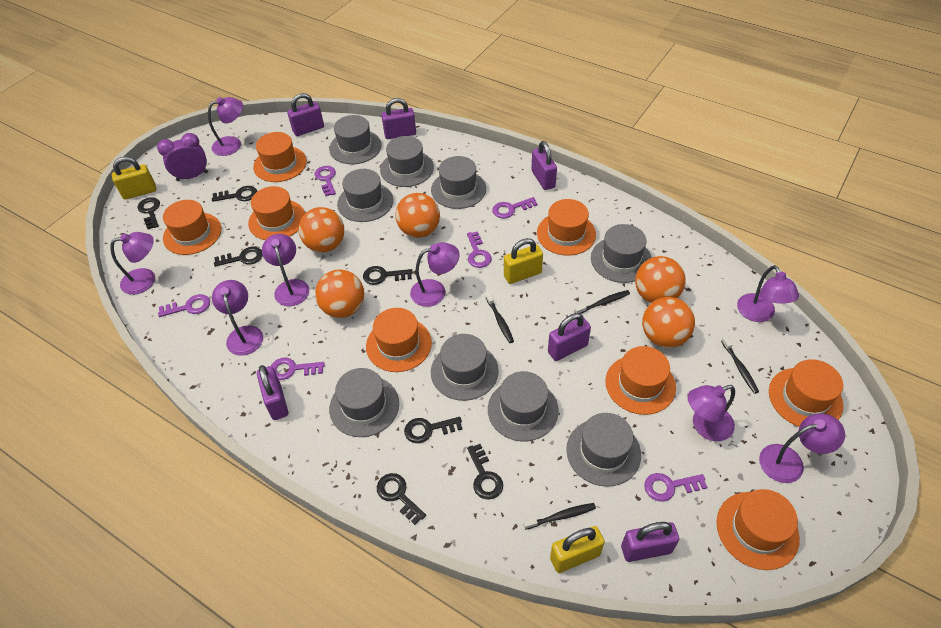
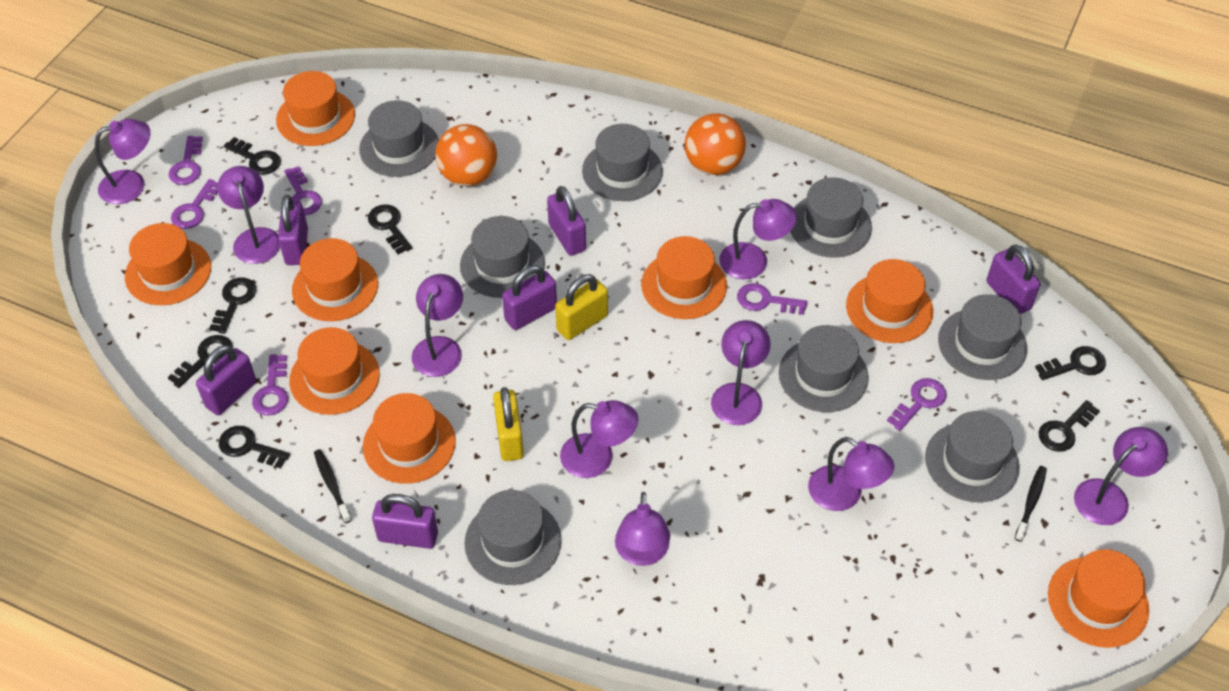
black toothbrush: 4 -> 2
grey hat: 9 -> 8
orange ball: 5 -> 2
purple clock: 1 -> 0
purple lamp: 8 -> 9
yellow padlock: 3 -> 2

